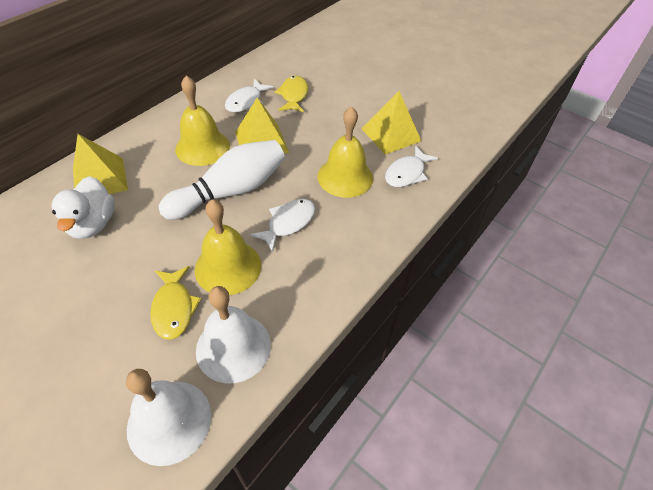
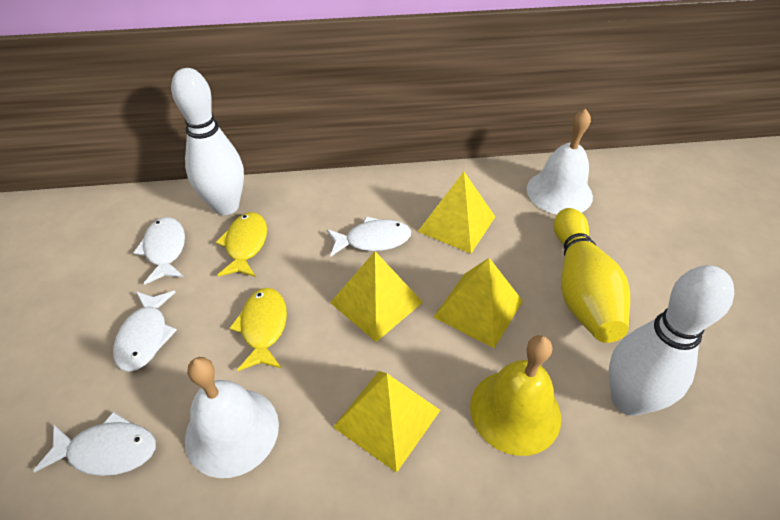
white bowling pin: 1 -> 2
white duck: 1 -> 0
white fish: 3 -> 4
yellow bell: 3 -> 1
yellow bowling pin: 0 -> 1
yellow pyramid: 3 -> 4

